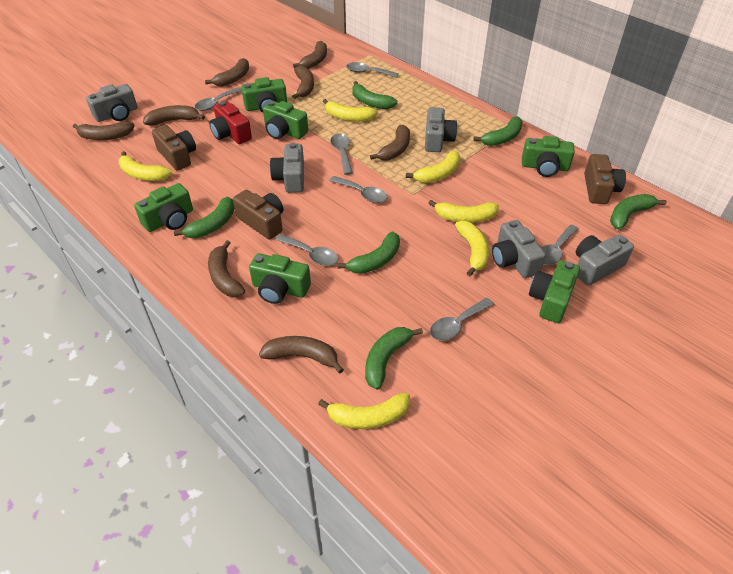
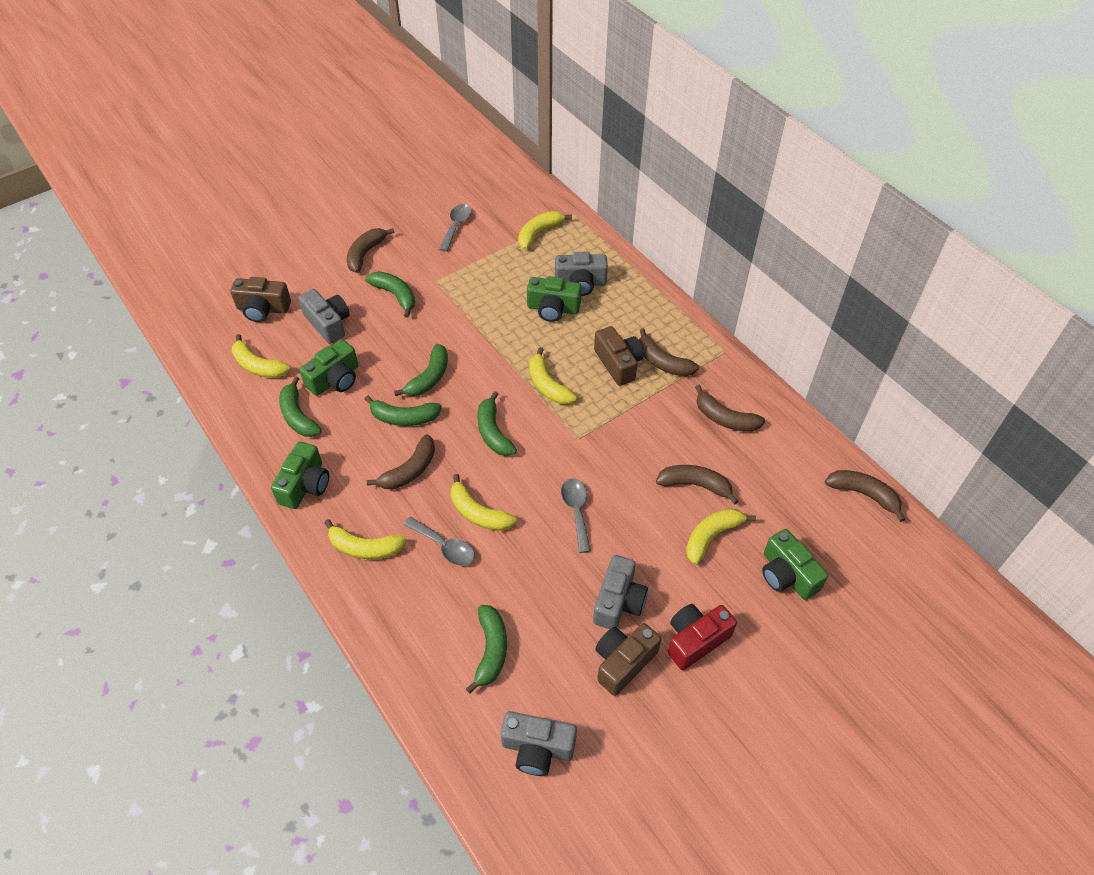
brown banana: 8 -> 6
green camera: 6 -> 4
grey camera: 5 -> 4
grey spoon: 7 -> 3

